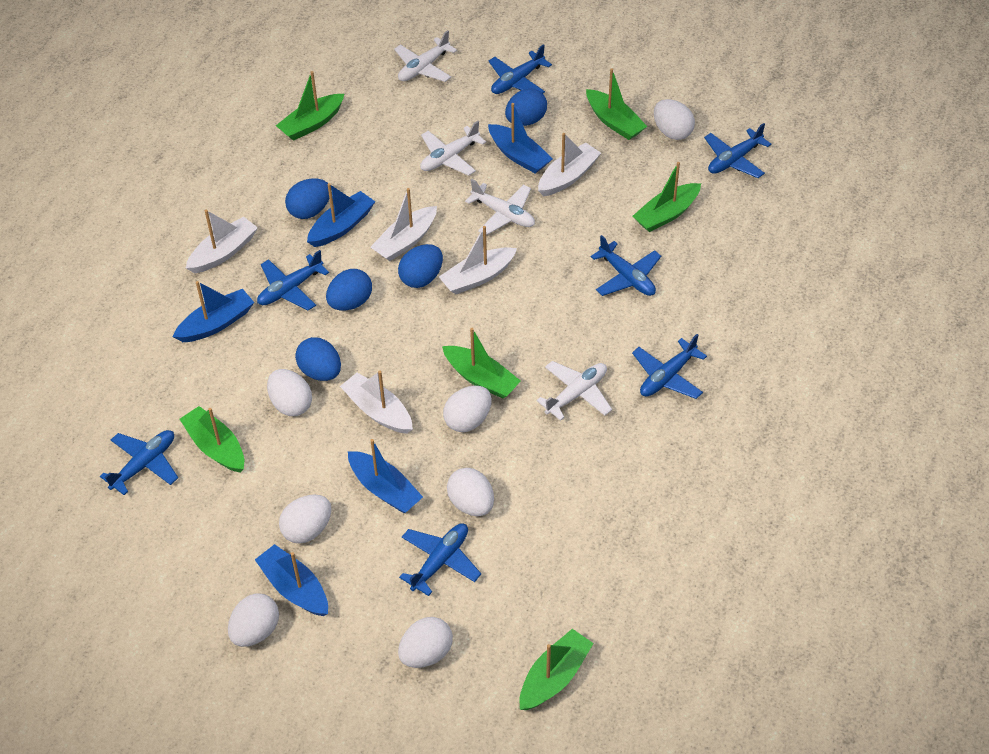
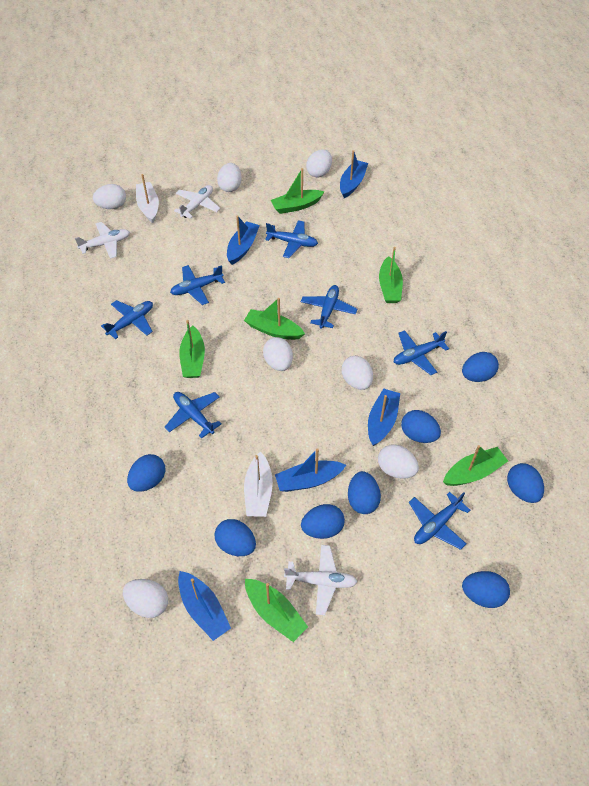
blue egg: 5 -> 8
white boat: 5 -> 2
white plane: 4 -> 3

